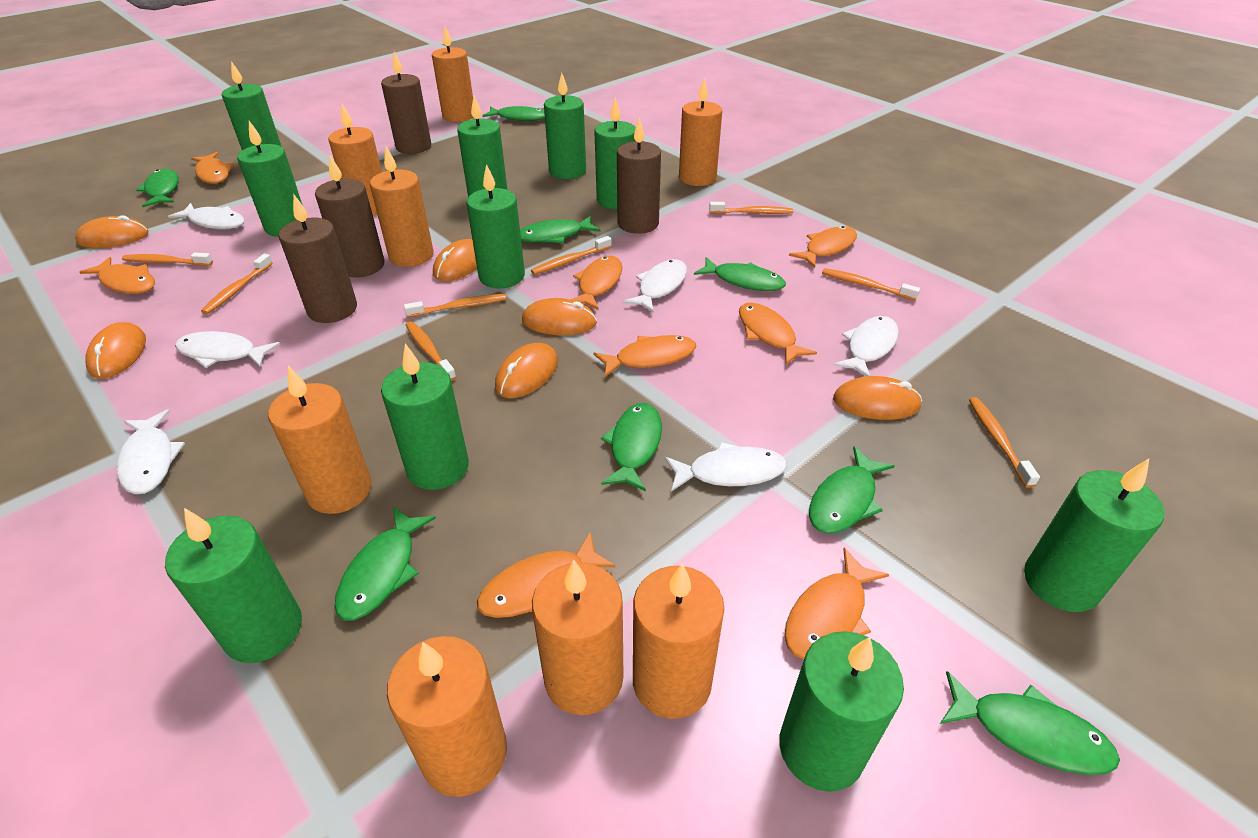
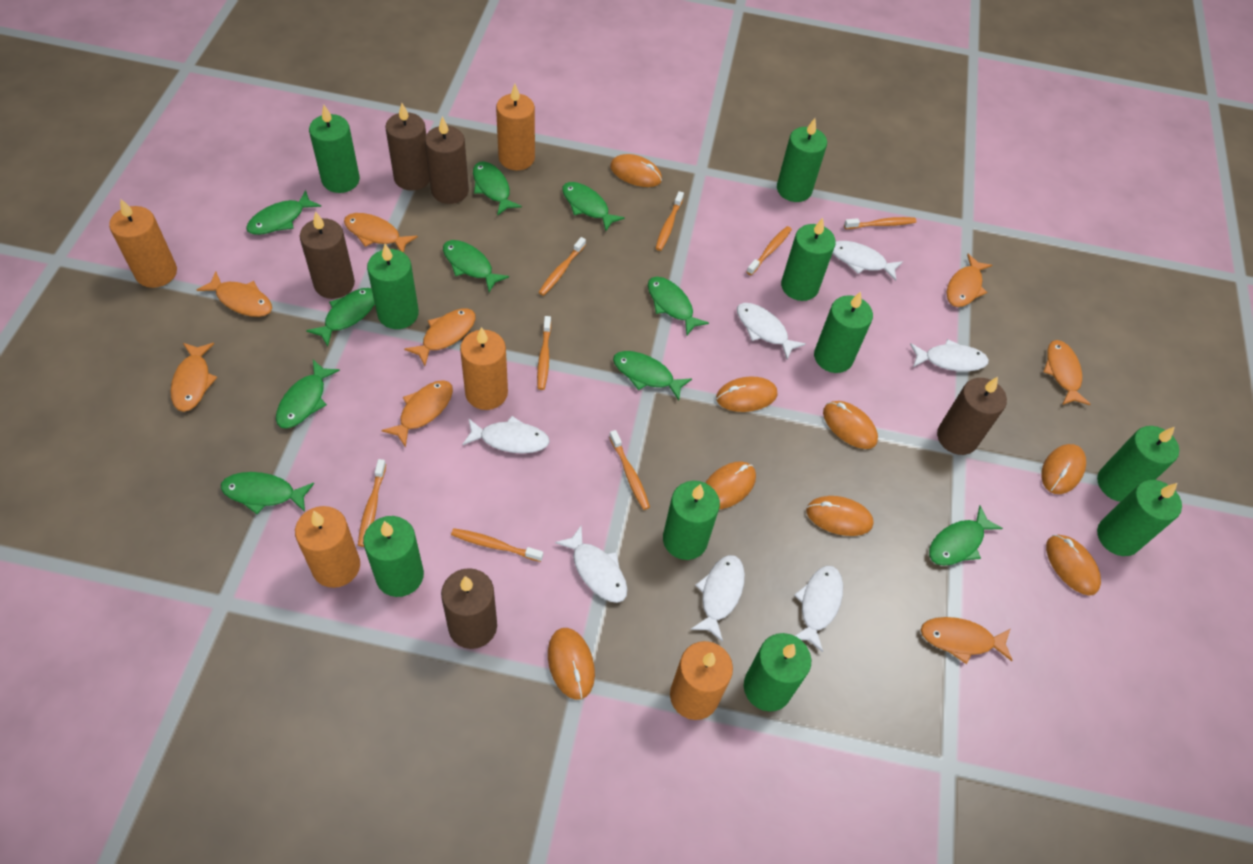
brown candle: 4 -> 5
green fish: 8 -> 10
orange candle: 8 -> 5
orange mouse: 6 -> 8
white fish: 6 -> 7

